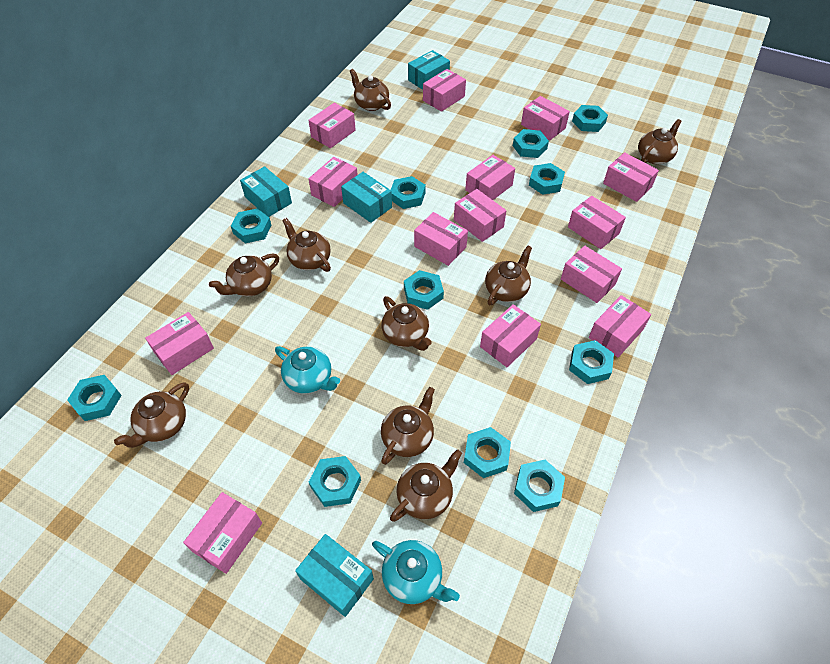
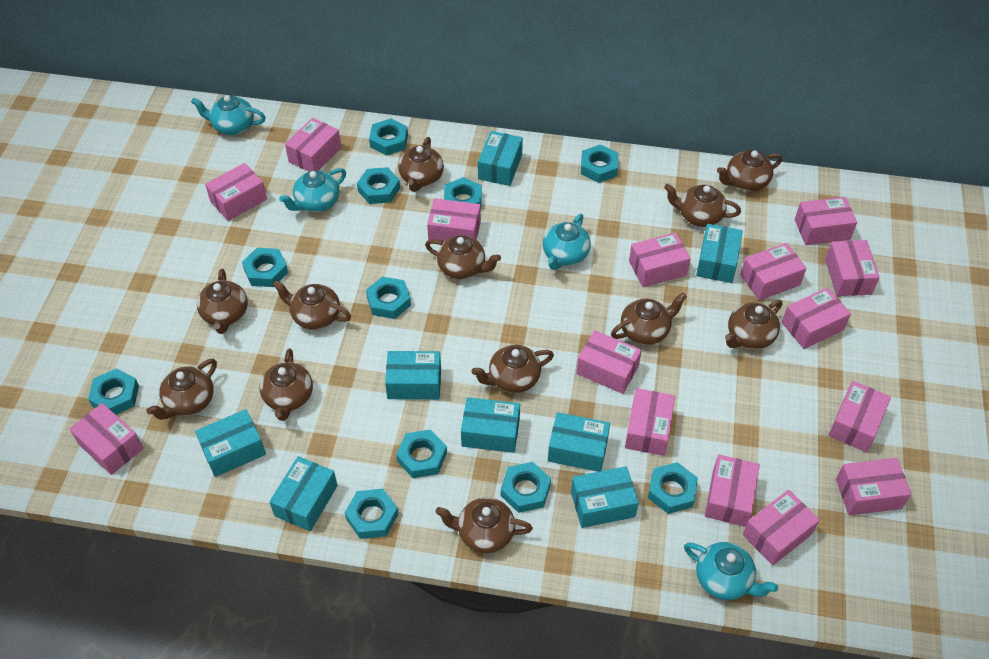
brown teapot: 9 -> 12
pink box: 14 -> 15
turquoise box: 4 -> 8
turquoise teapot: 2 -> 4

